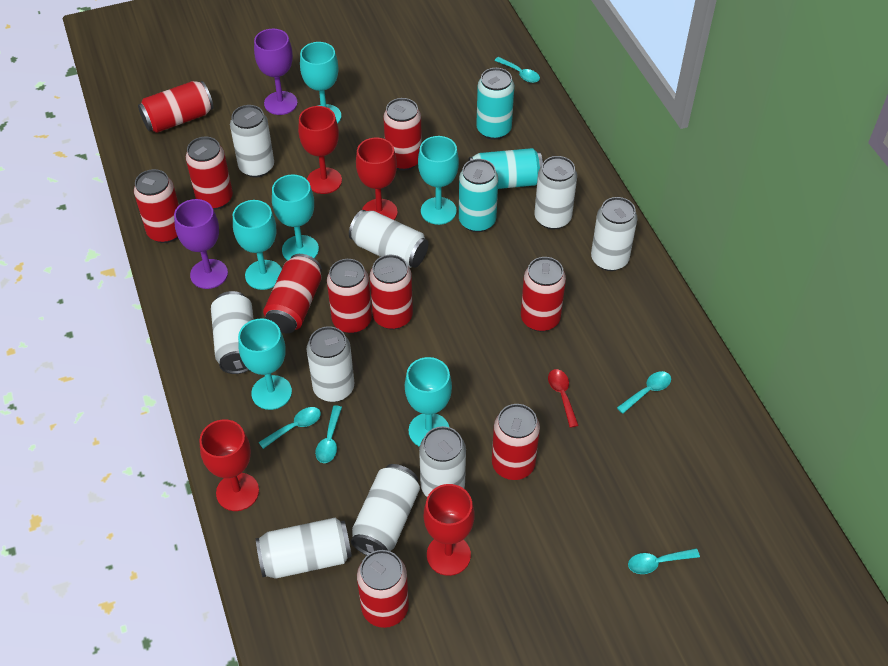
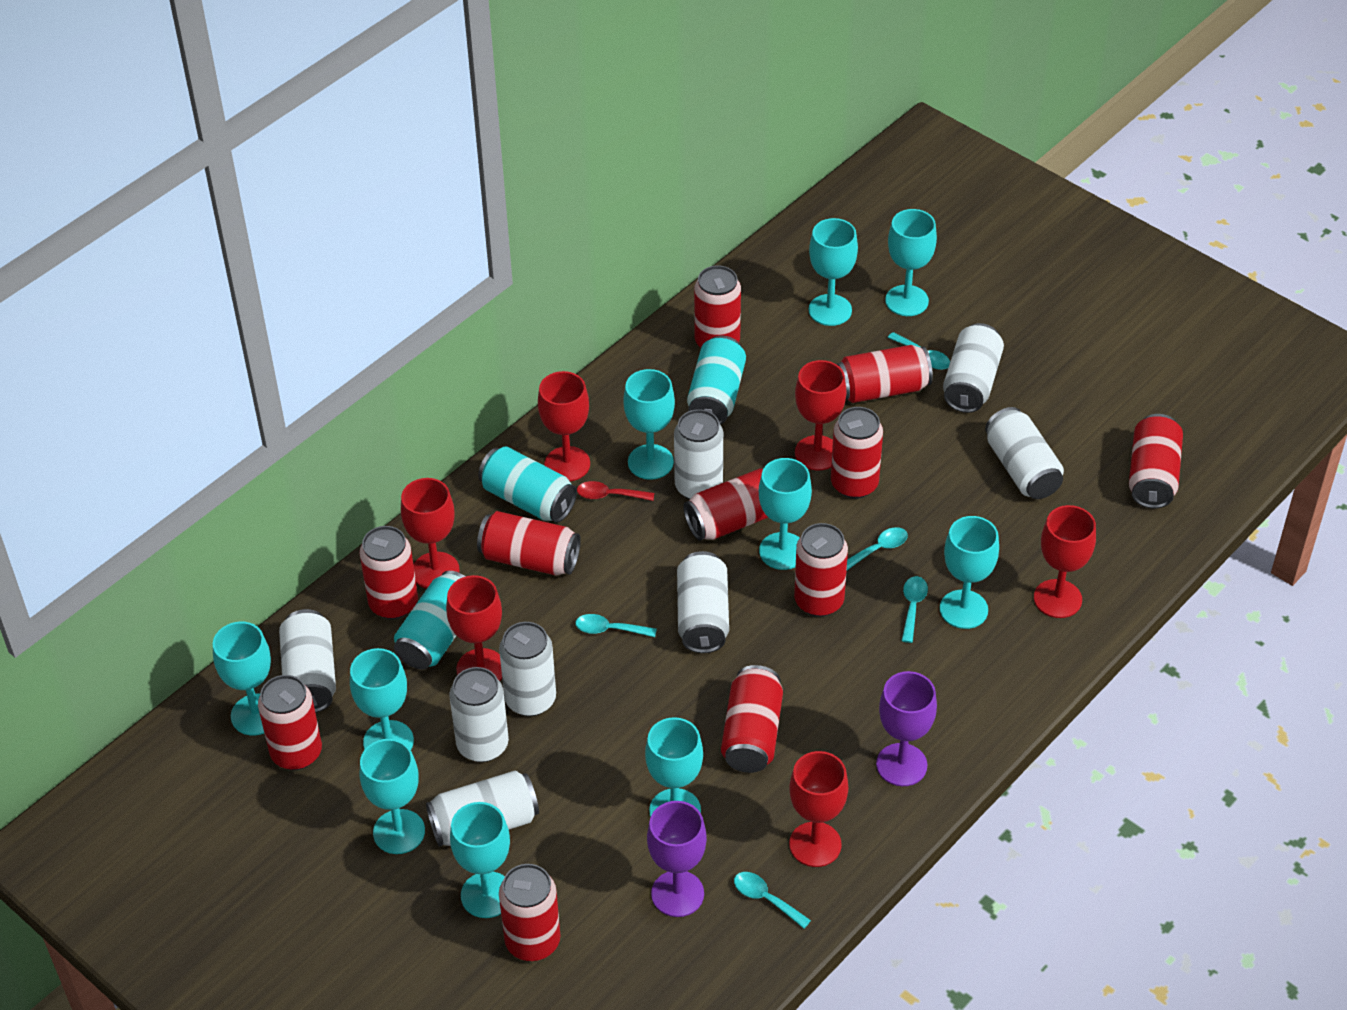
red can: 10 -> 11
red goblet: 4 -> 6
turquoise goblet: 6 -> 10
white can: 9 -> 8

